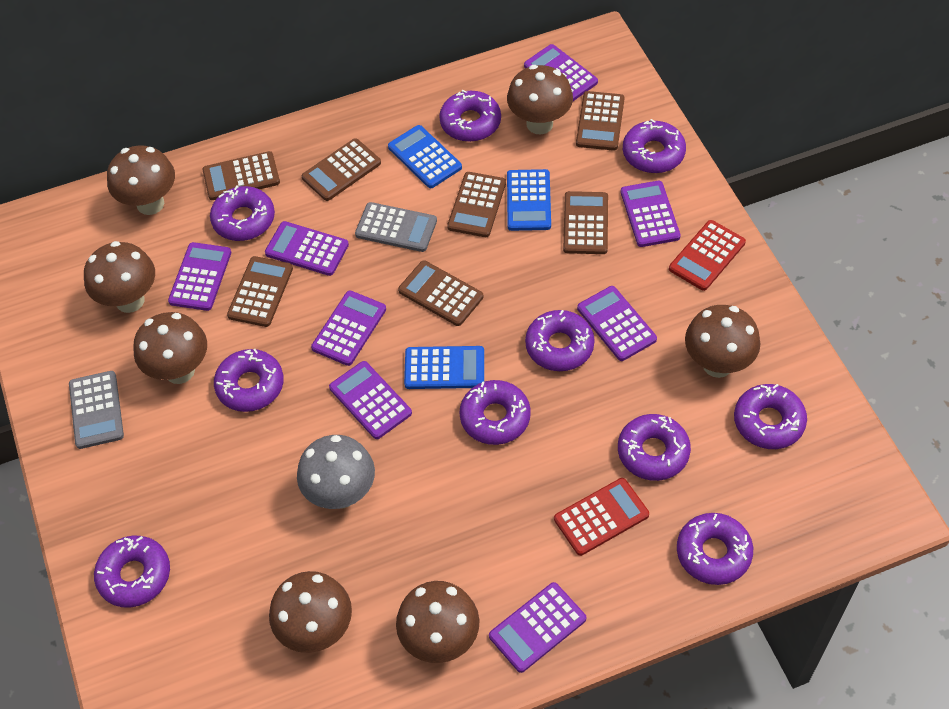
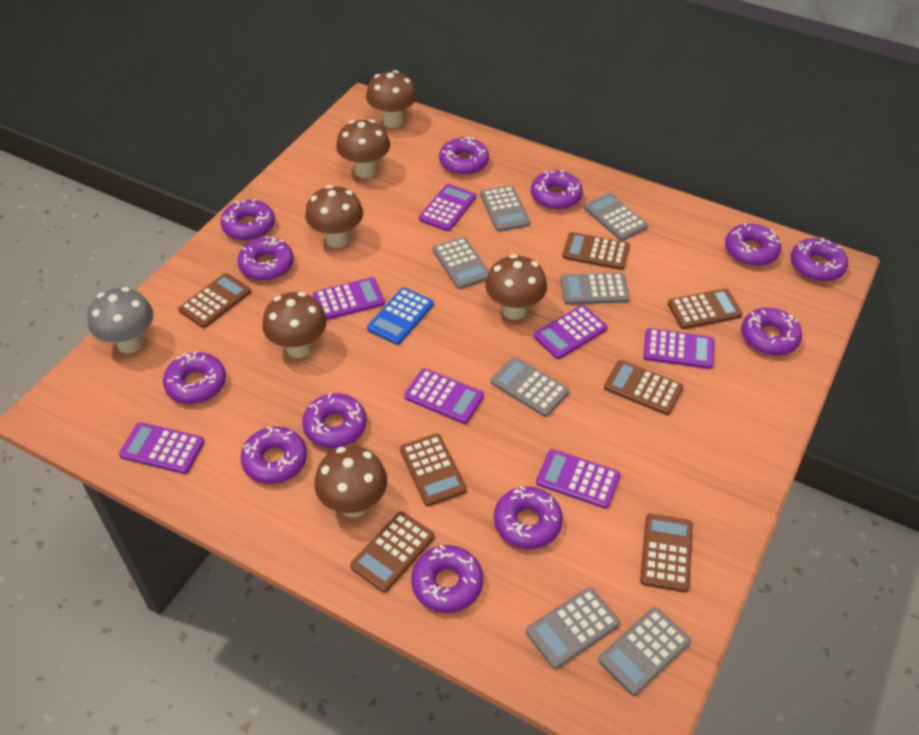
blue calculator: 3 -> 1
brown mushroom: 7 -> 6
grey calculator: 2 -> 7
purple calculator: 8 -> 7
purple donut: 10 -> 12
red calculator: 2 -> 0

